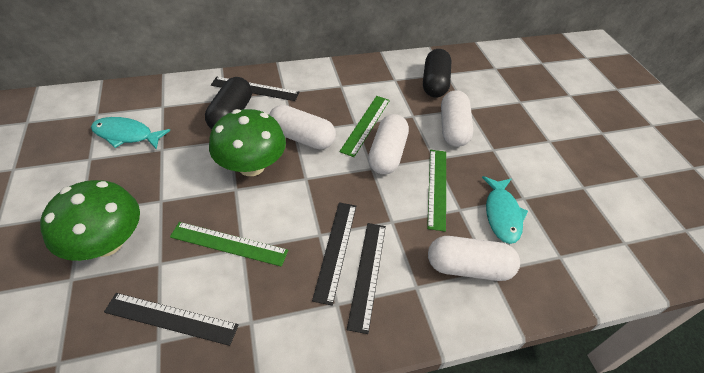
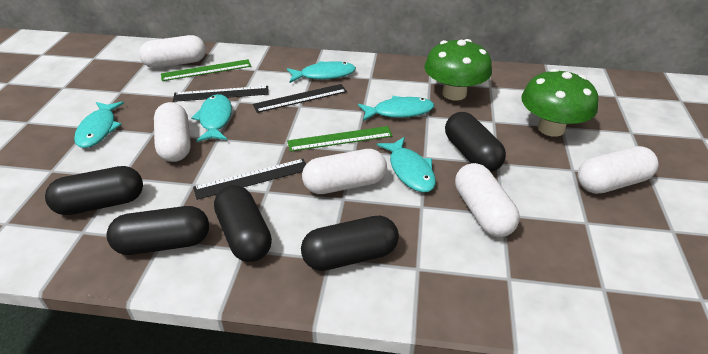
black capsule: 2 -> 5
black ruler: 4 -> 3
green ruler: 3 -> 2
turquoise fish: 2 -> 5
white capsule: 4 -> 5

